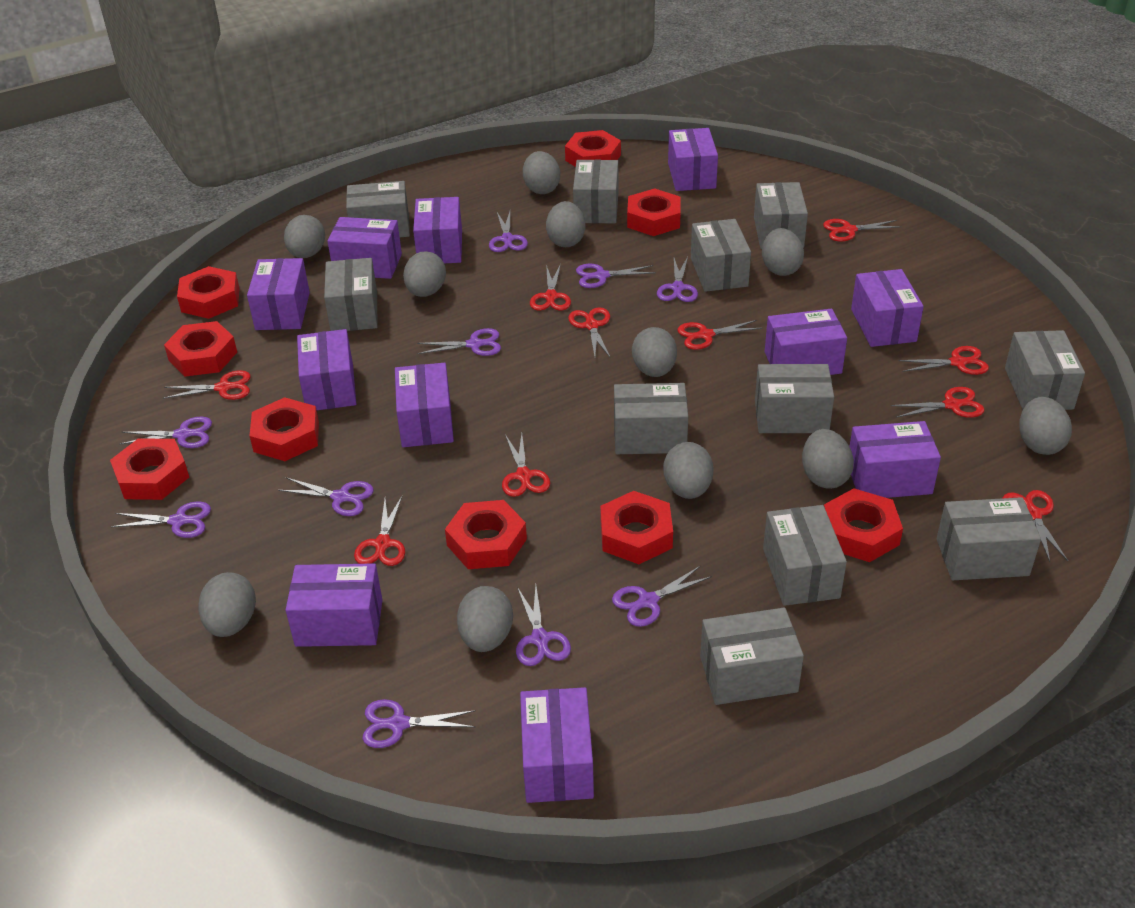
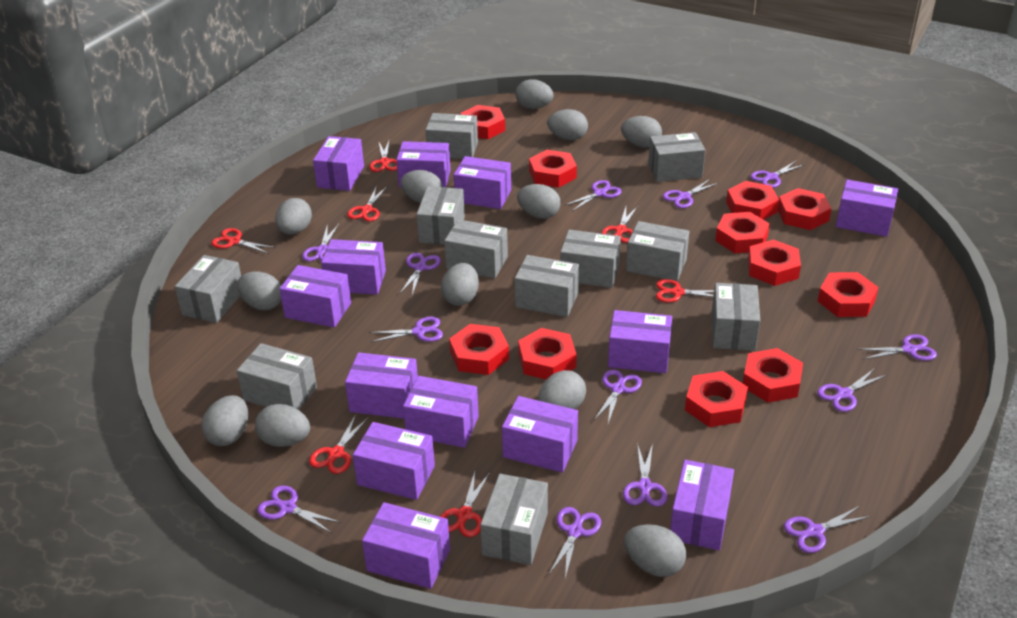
grey egg: 11 -> 12
purple box: 11 -> 13
purple scissors: 10 -> 13
red nut: 9 -> 11
red scissors: 10 -> 7

